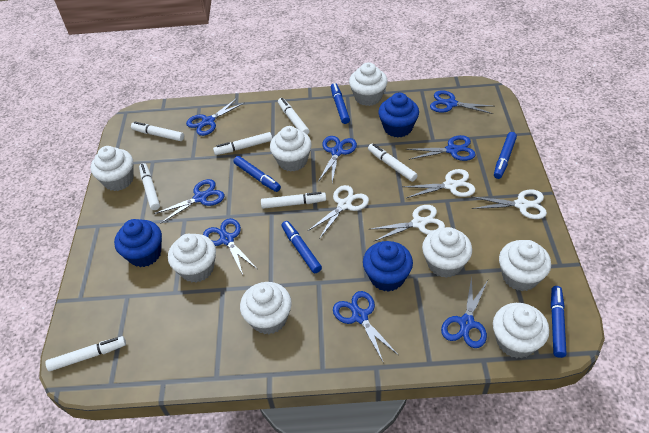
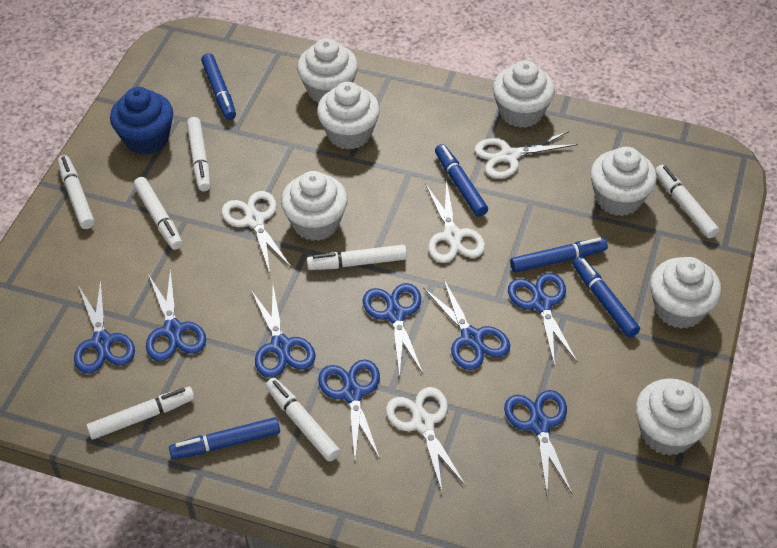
blue cupcake: 3 -> 1
white cupcake: 8 -> 7

